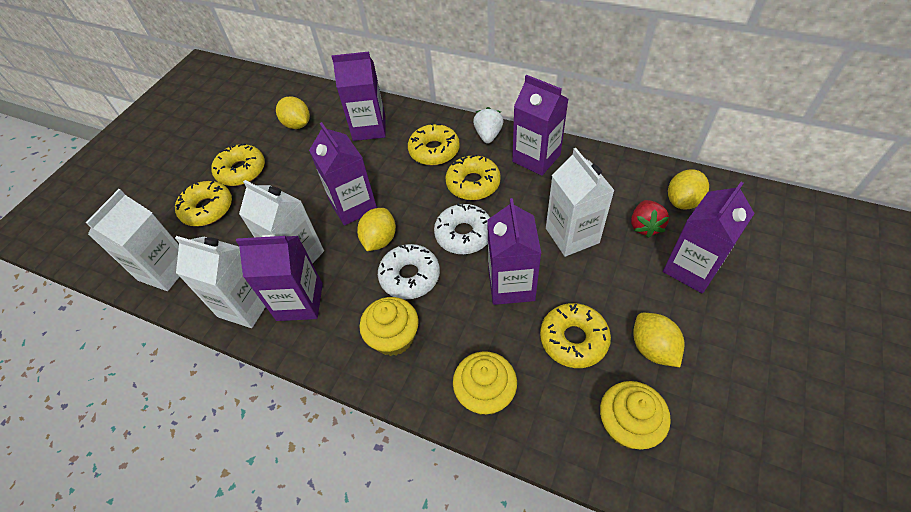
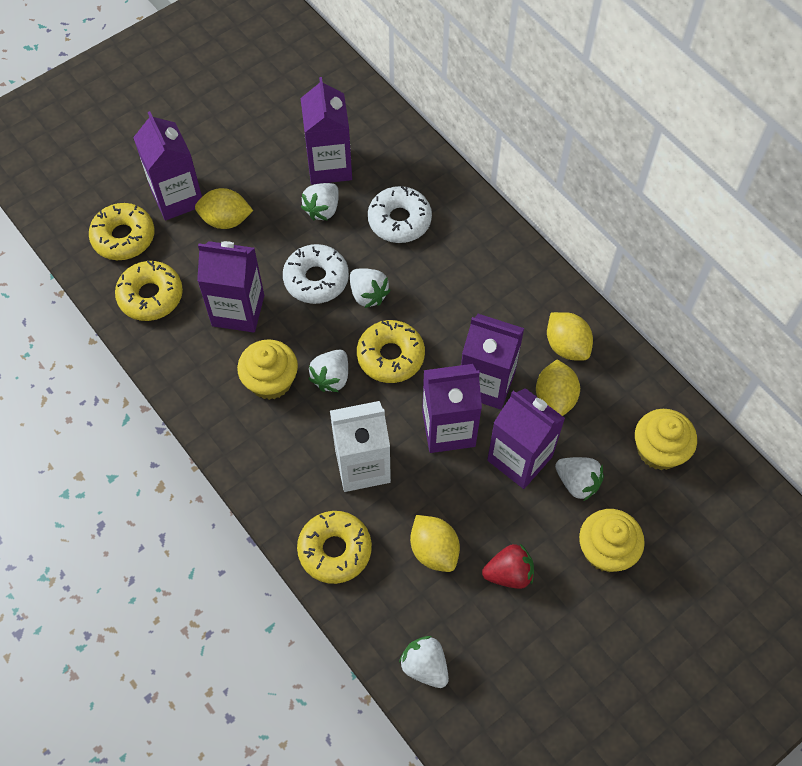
white carton: 4 -> 1
white strawberry: 1 -> 5
yellow donut: 5 -> 4

